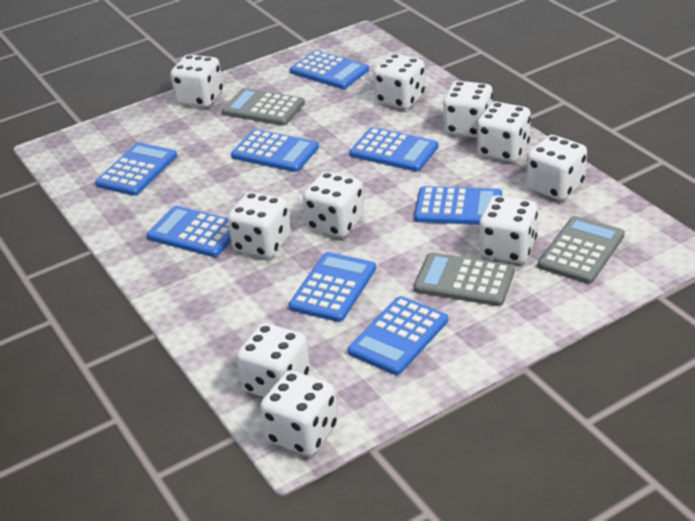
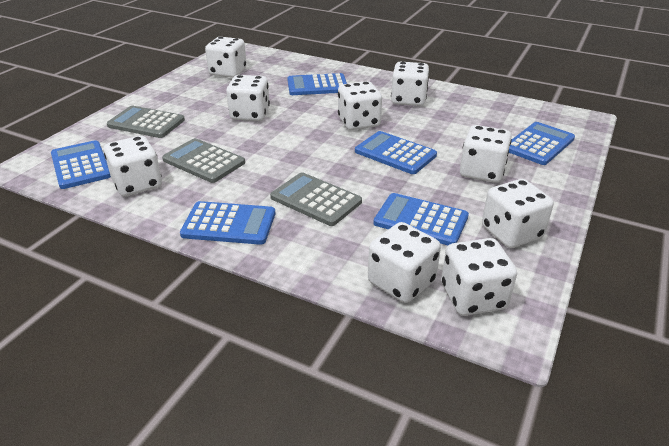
blue calculator: 8 -> 6
white dice: 10 -> 9

